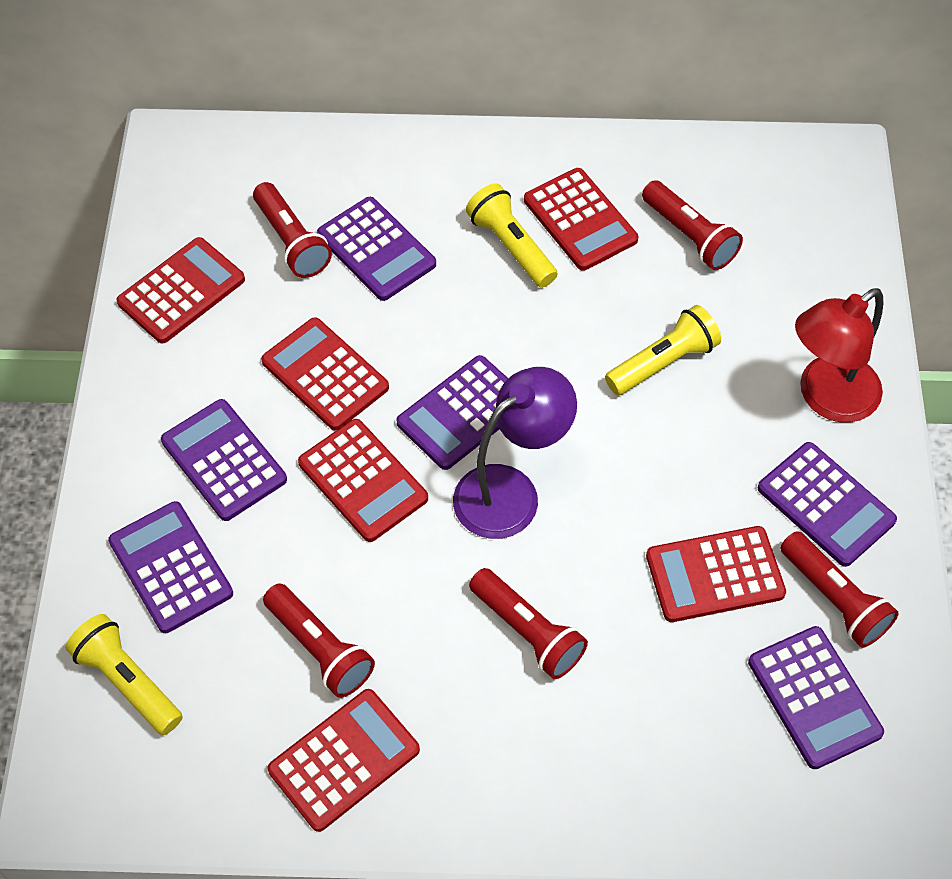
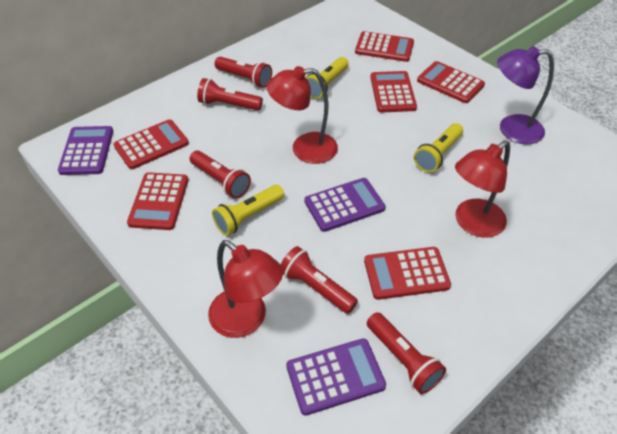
purple calculator: 6 -> 3
red lamp: 1 -> 3

